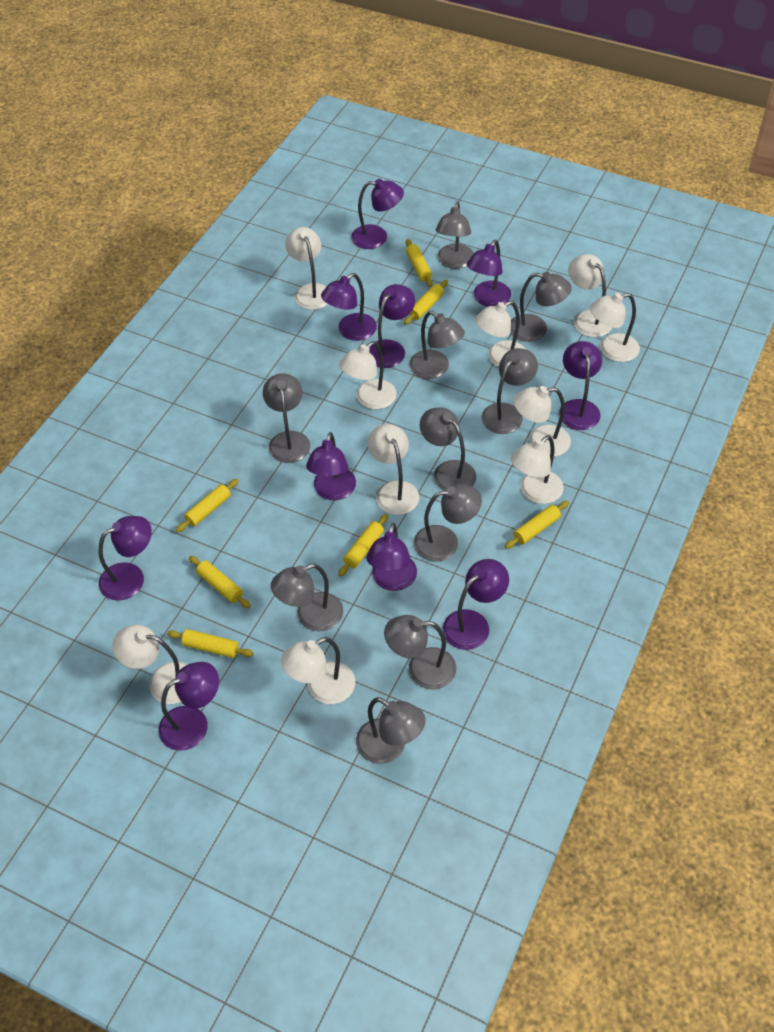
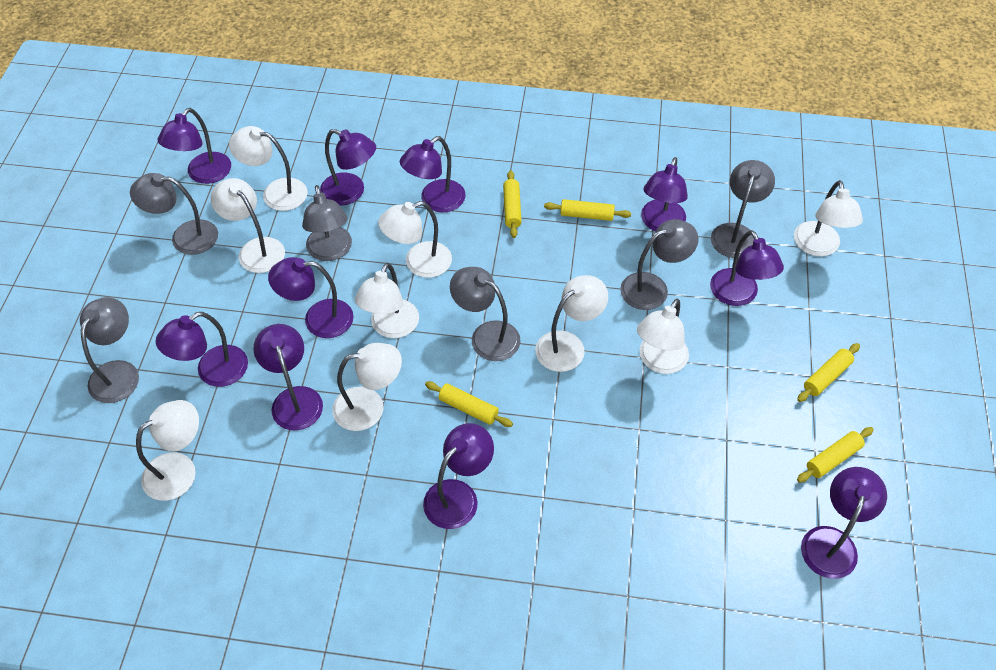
grey lamp: 10 -> 6
white lamp: 10 -> 9
yellow rolling pin: 7 -> 5

